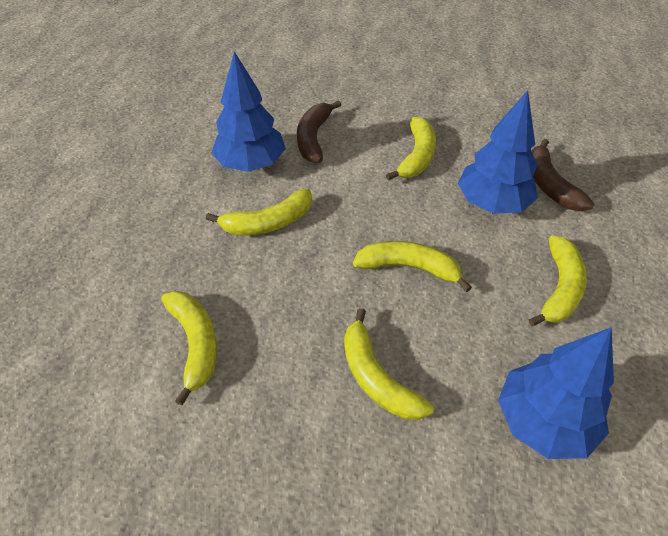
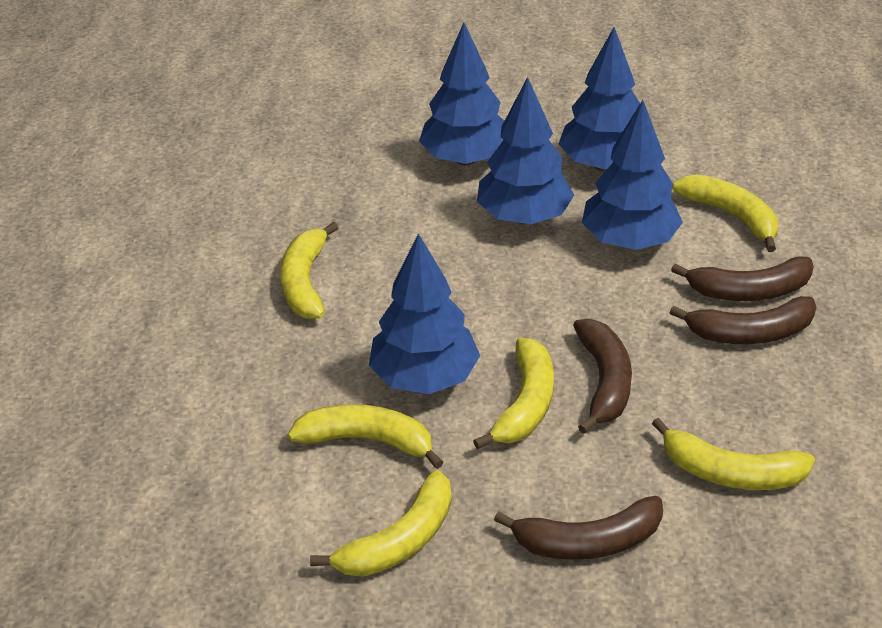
blue tree: 3 -> 5
brown banana: 2 -> 4

